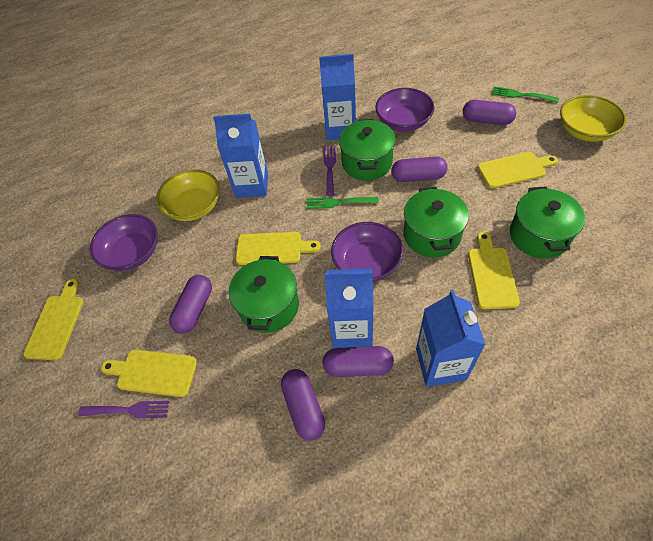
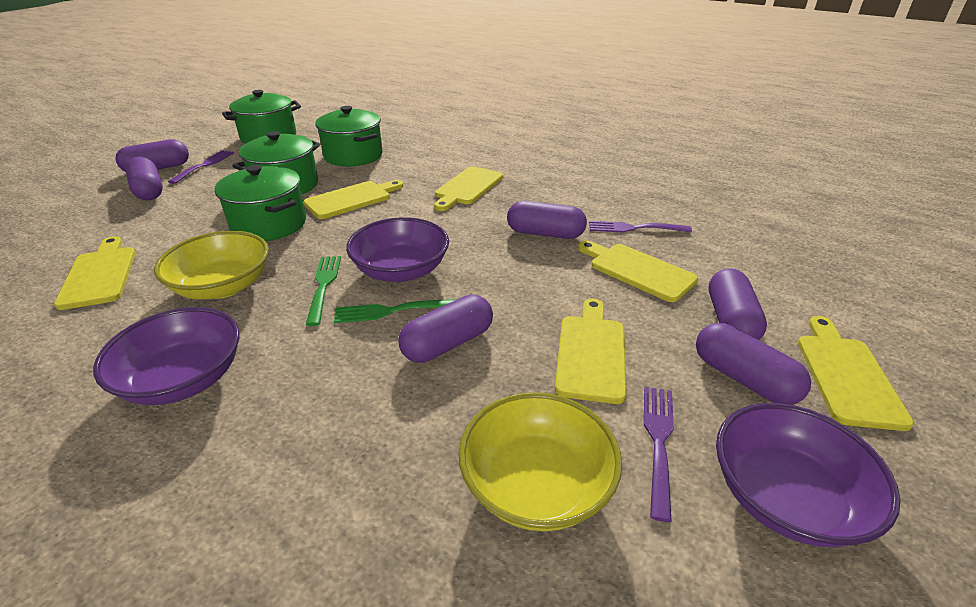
blue carton: 4 -> 0
purple capsule: 5 -> 6
purple fork: 2 -> 3
yellow cutting board: 5 -> 6

